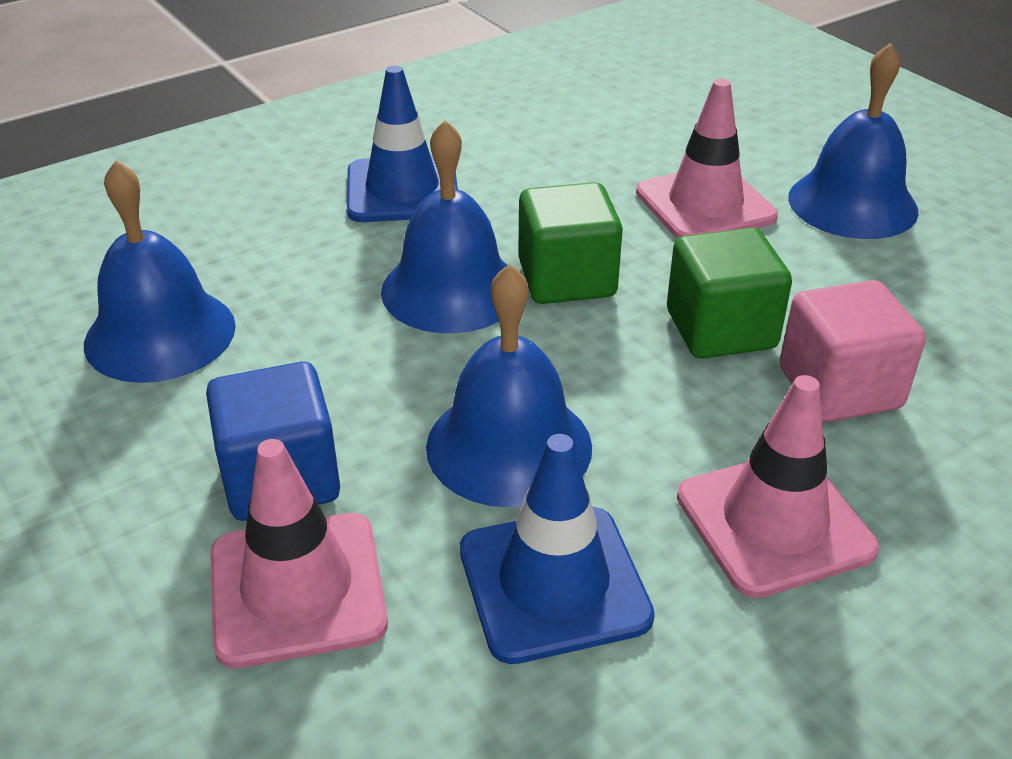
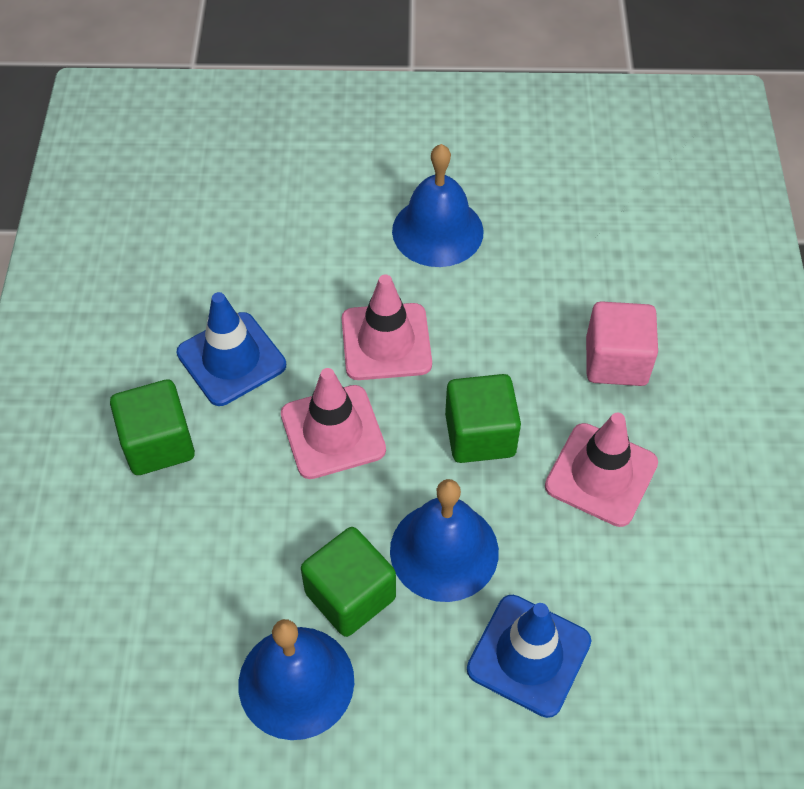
blue bell: 4 -> 3
blue cube: 1 -> 0
green cube: 2 -> 3

